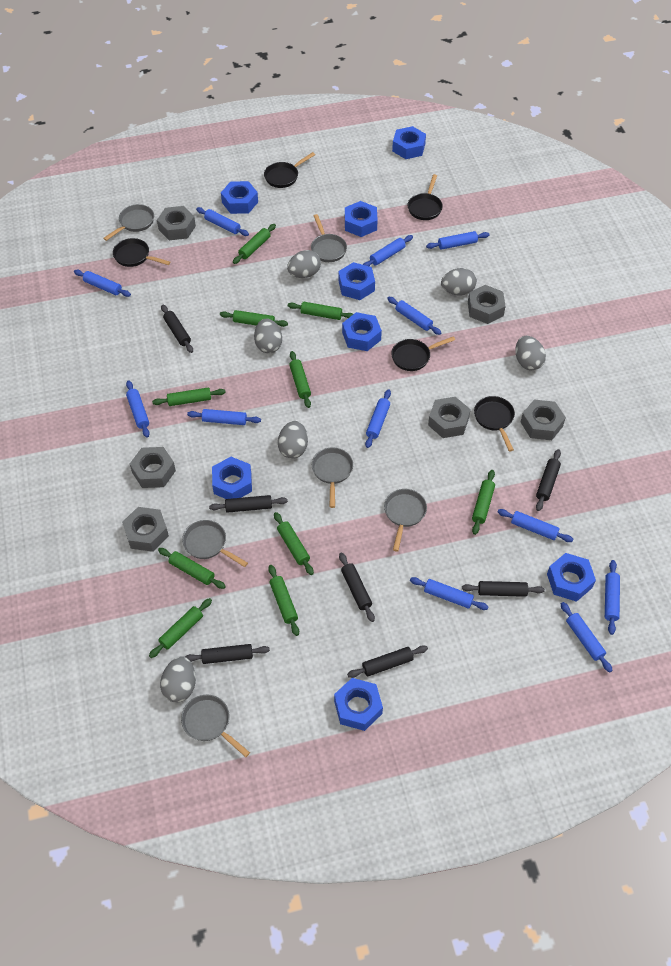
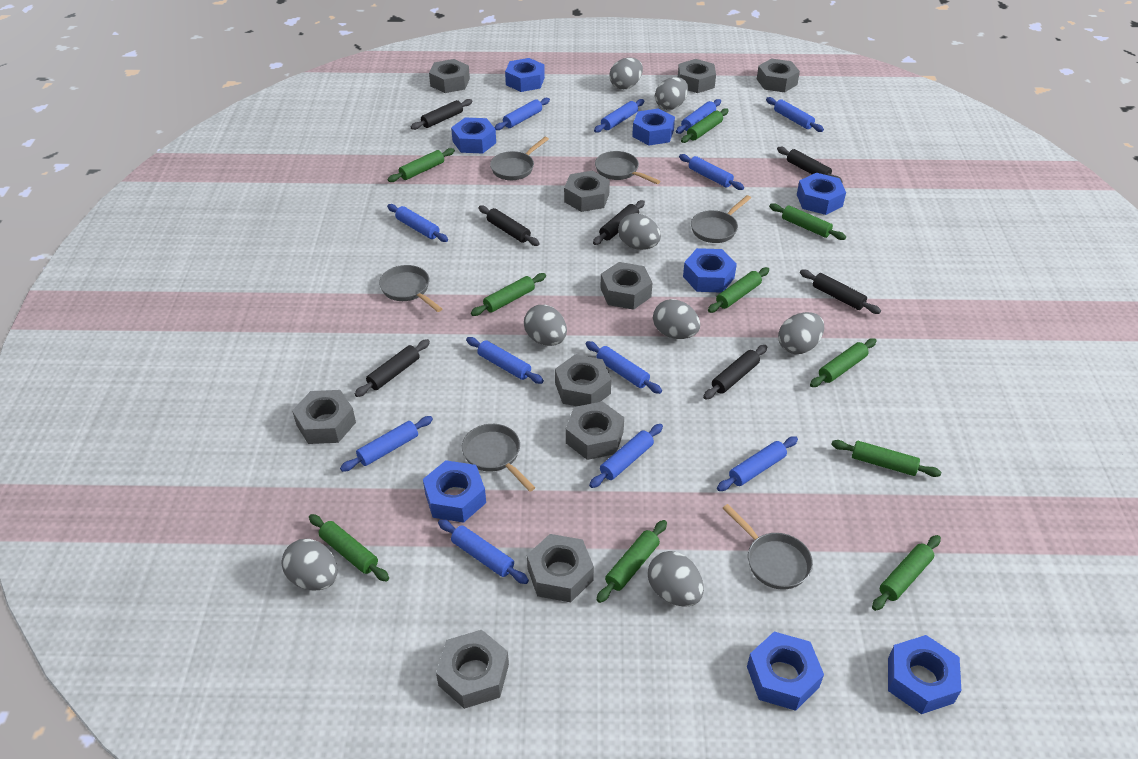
black pan: 5 -> 0
grey egg: 6 -> 8
grey nut: 6 -> 10

